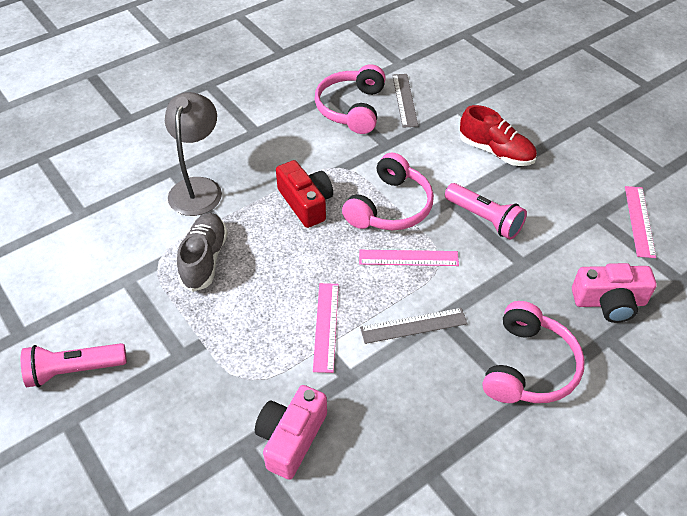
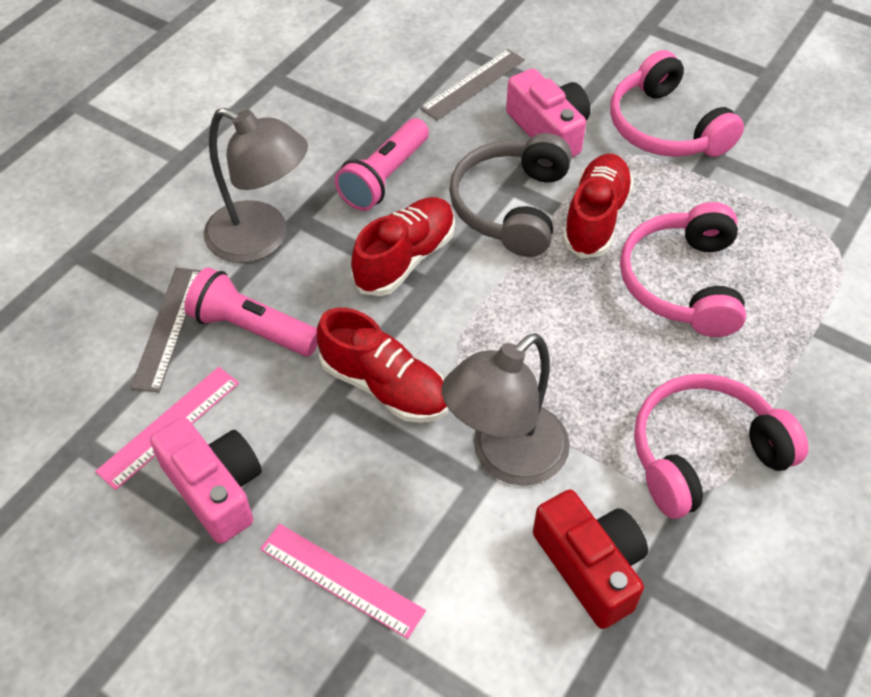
grey headphones: 0 -> 1
grey lamp: 1 -> 2
grey shoe: 1 -> 0
pink ruler: 3 -> 2
red shoe: 1 -> 3

